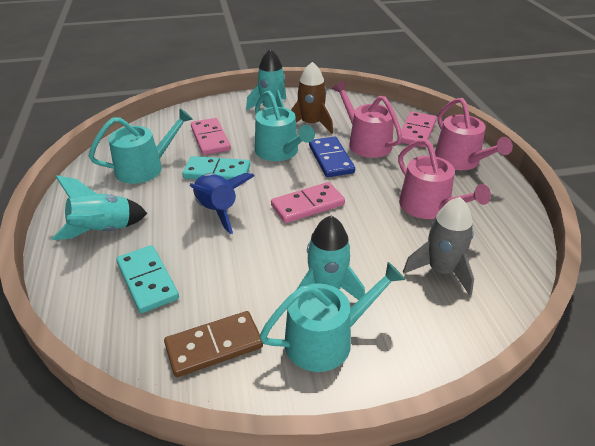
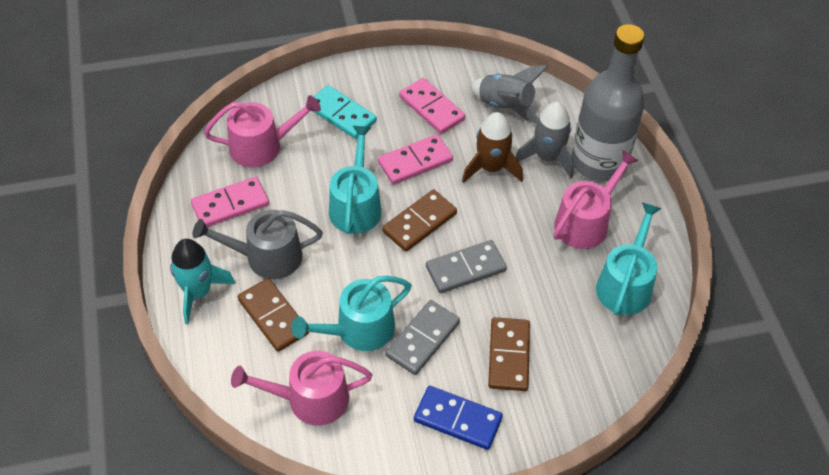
blue rocket: 1 -> 0
brown domino: 1 -> 3
grey bottle: 0 -> 1
grey domino: 0 -> 2
grey rocket: 1 -> 2
grey watering can: 0 -> 1
turquoise domino: 2 -> 1
turquoise rocket: 3 -> 1

